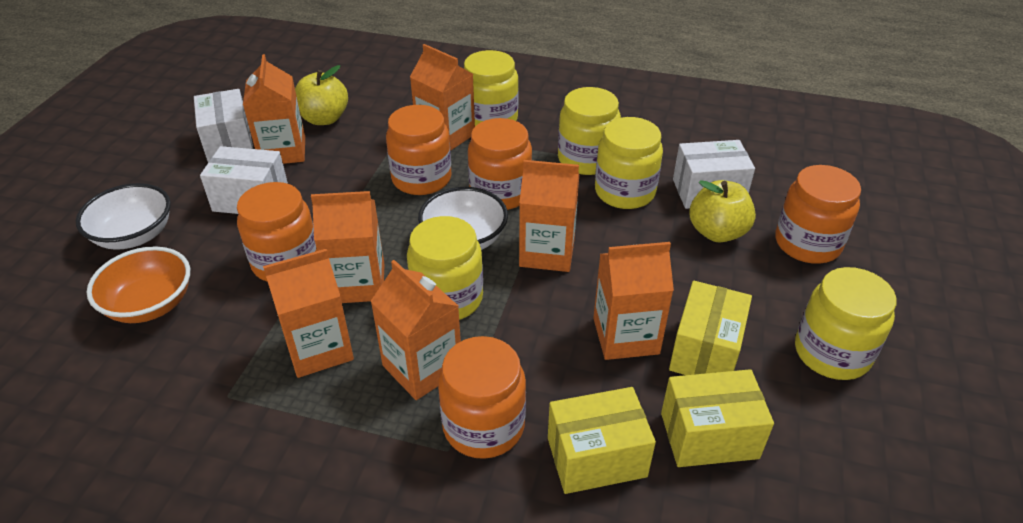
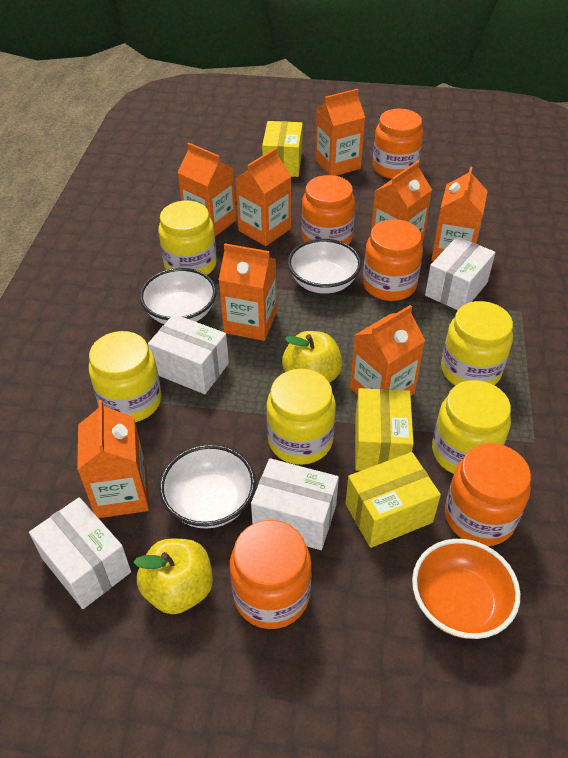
orange carton: 7 -> 8
white bowl: 2 -> 3
white box: 3 -> 4

